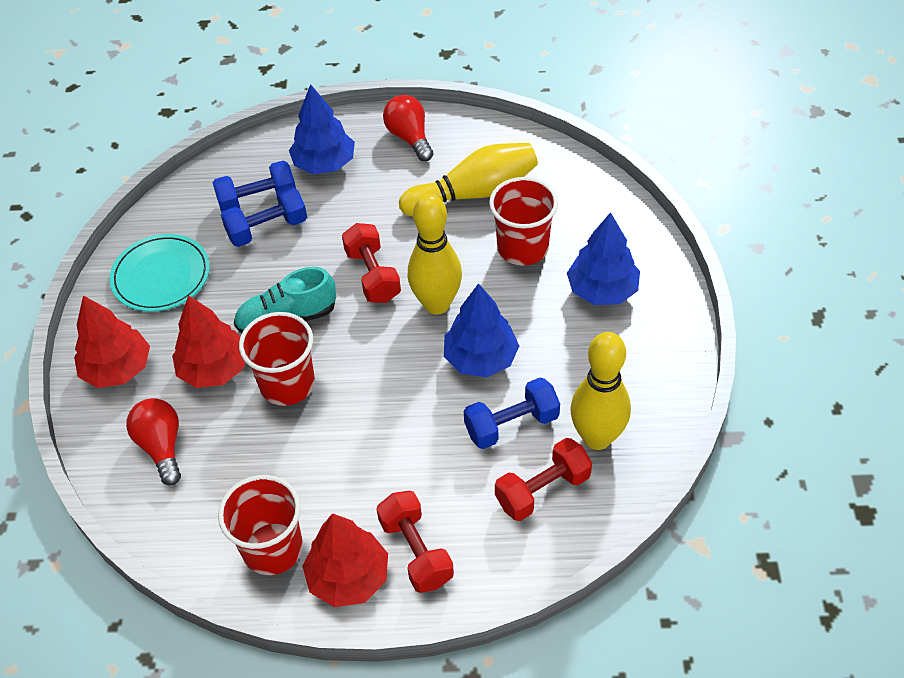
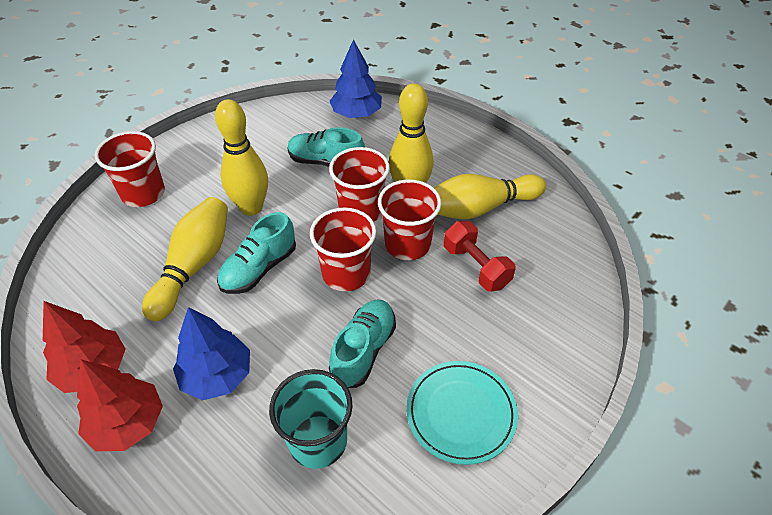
blue dumbbell: 3 -> 0
blue tree: 3 -> 2
red cup: 3 -> 4
red dumbbell: 3 -> 1
red light bulb: 2 -> 0
red tree: 3 -> 2
turquoise cup: 0 -> 1
turquoise shoe: 1 -> 3
yellow bowling pin: 3 -> 4

